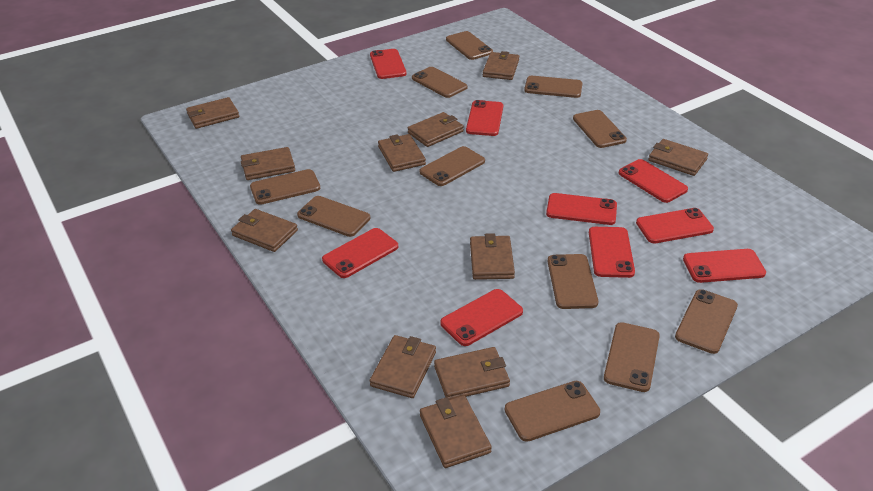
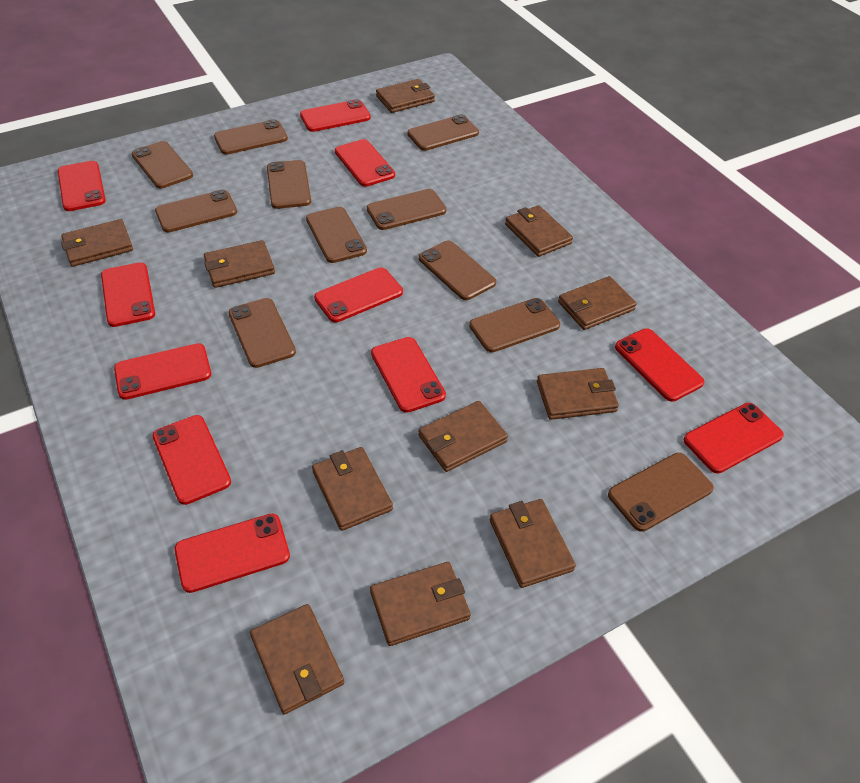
red phone: 9 -> 11

